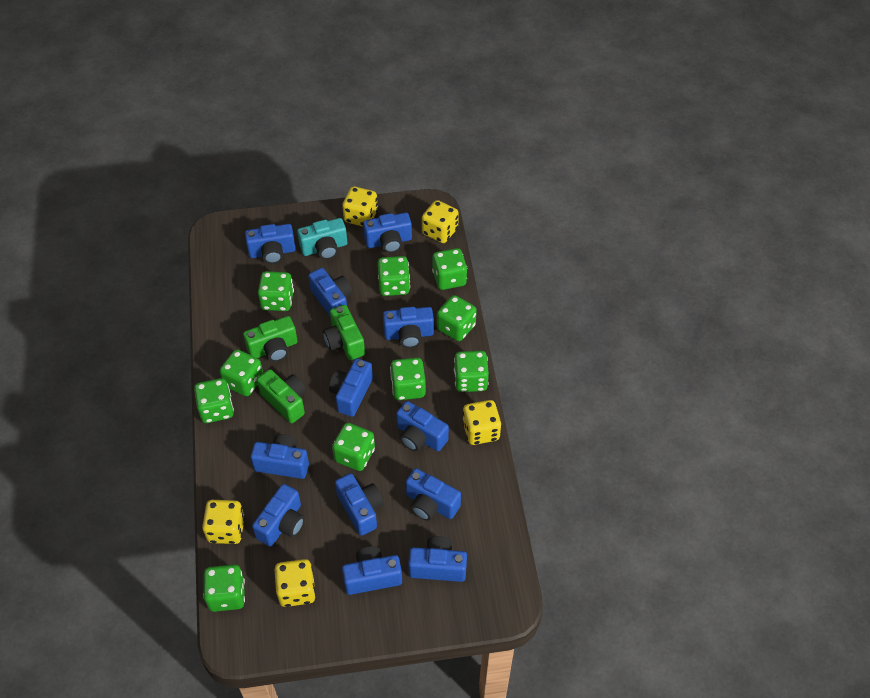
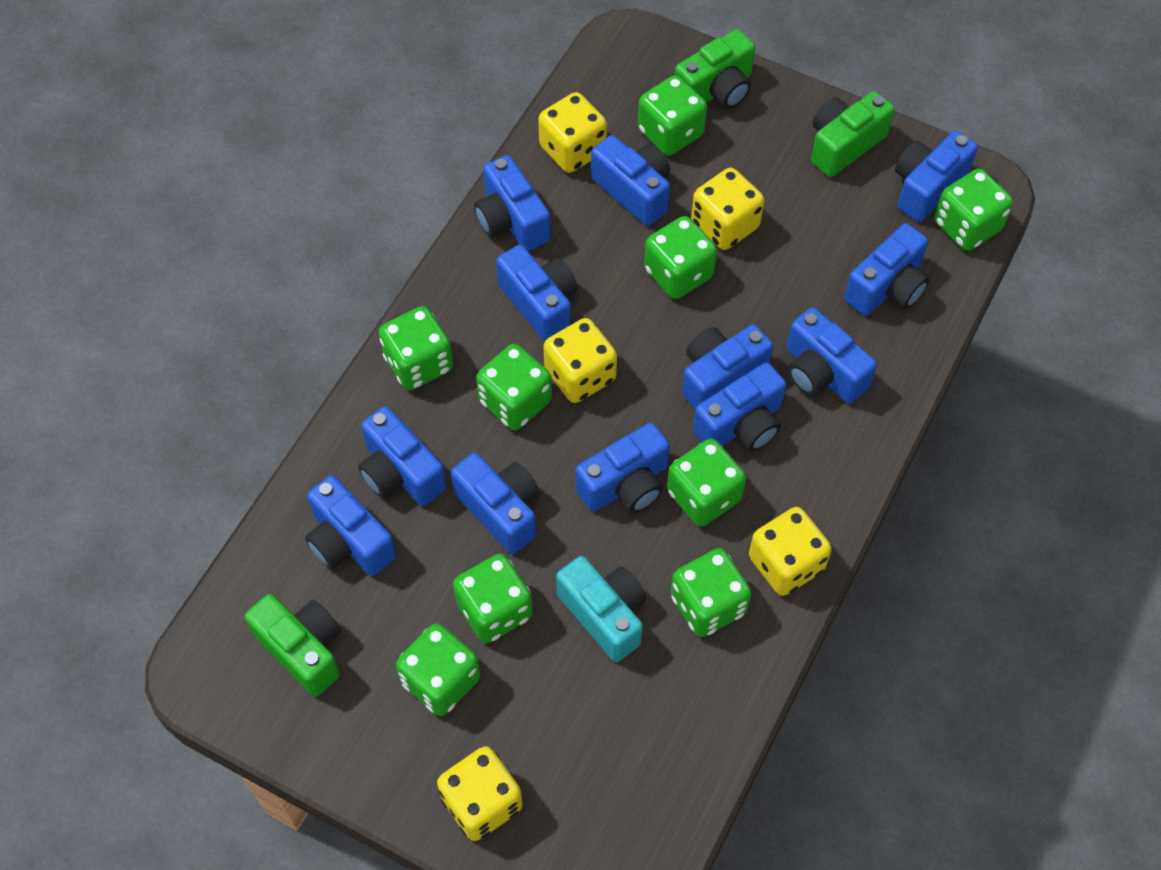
green dice: 10 -> 9

